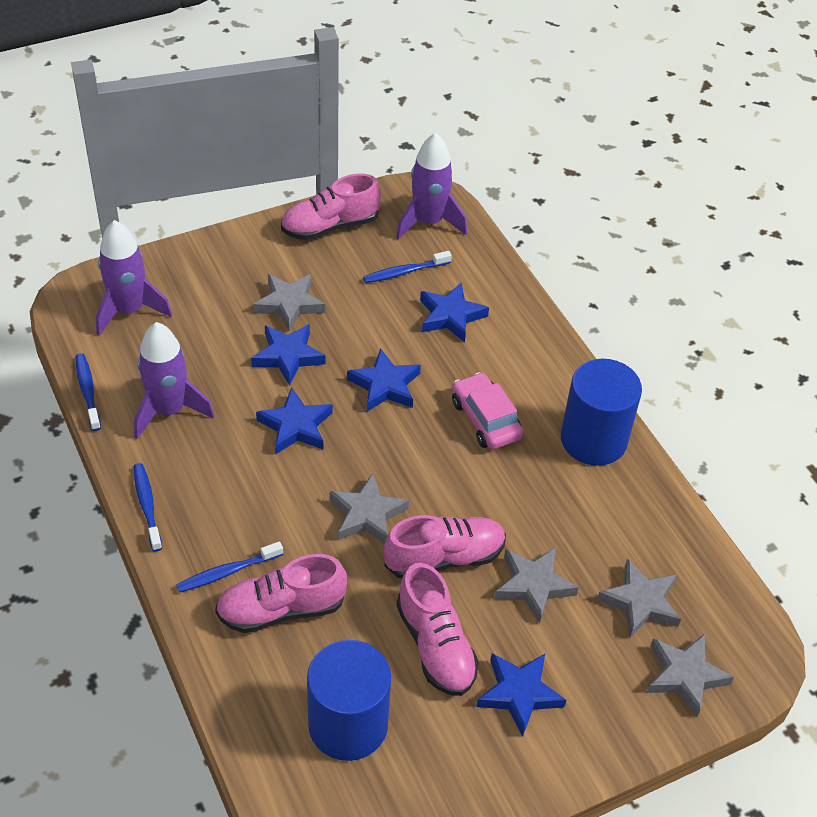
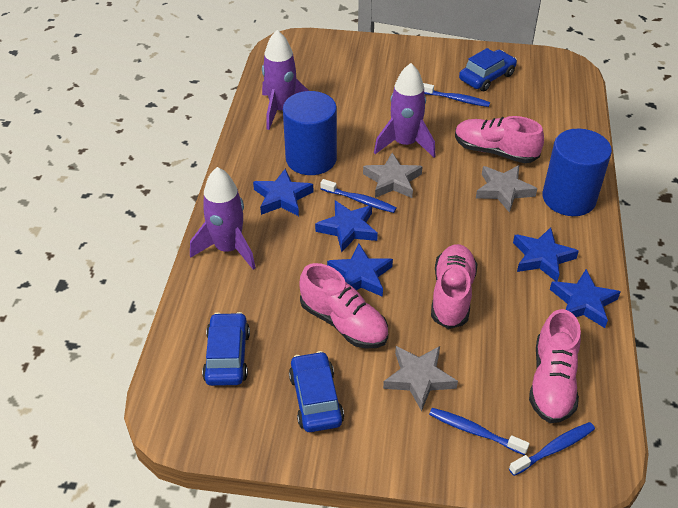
blue car: 0 -> 3
grey star: 5 -> 3
pink car: 1 -> 0

